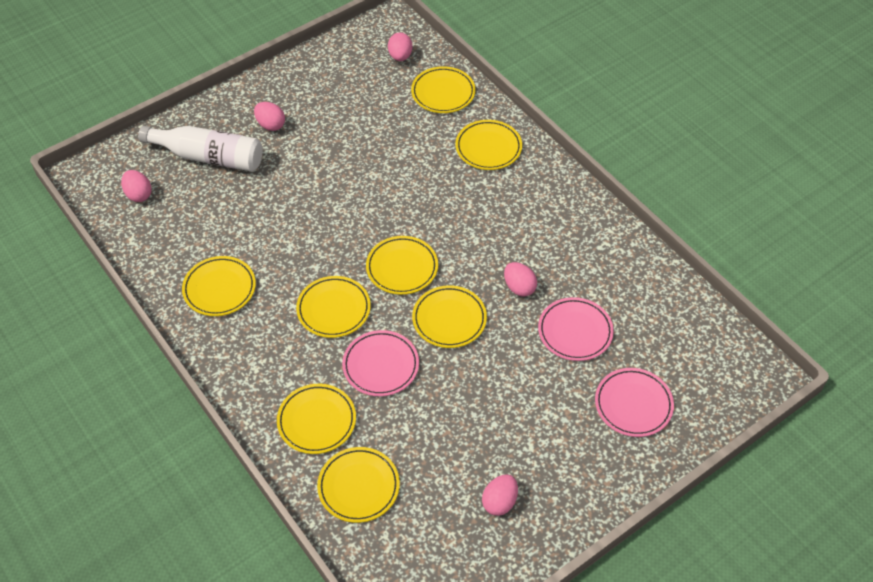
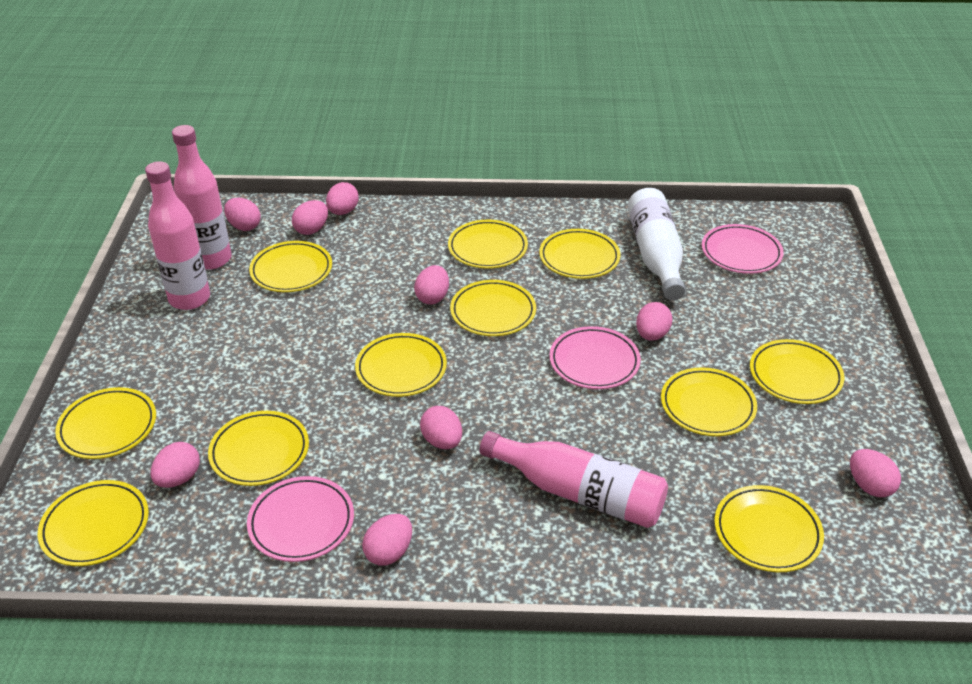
pink bottle: 0 -> 3
pink egg: 5 -> 9
yellow plate: 8 -> 11

